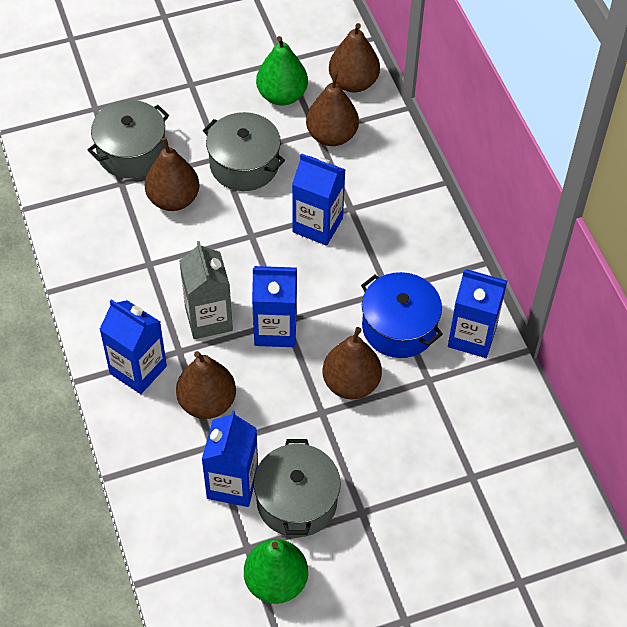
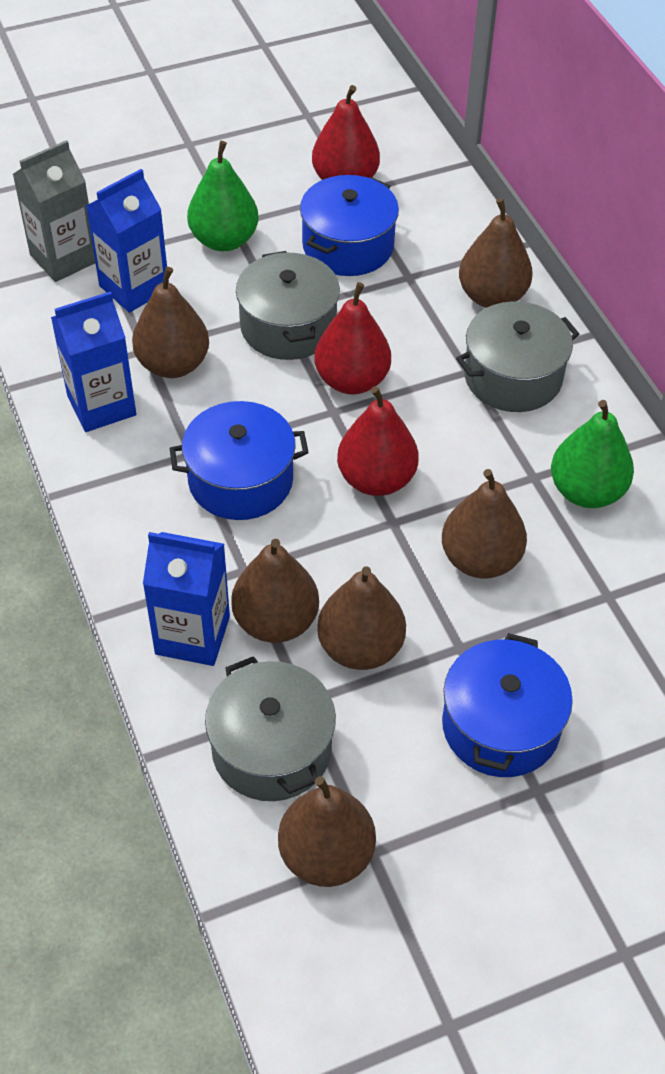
blue carton: 5 -> 3
blue pot: 1 -> 3
brown pear: 5 -> 6
red pear: 0 -> 3

